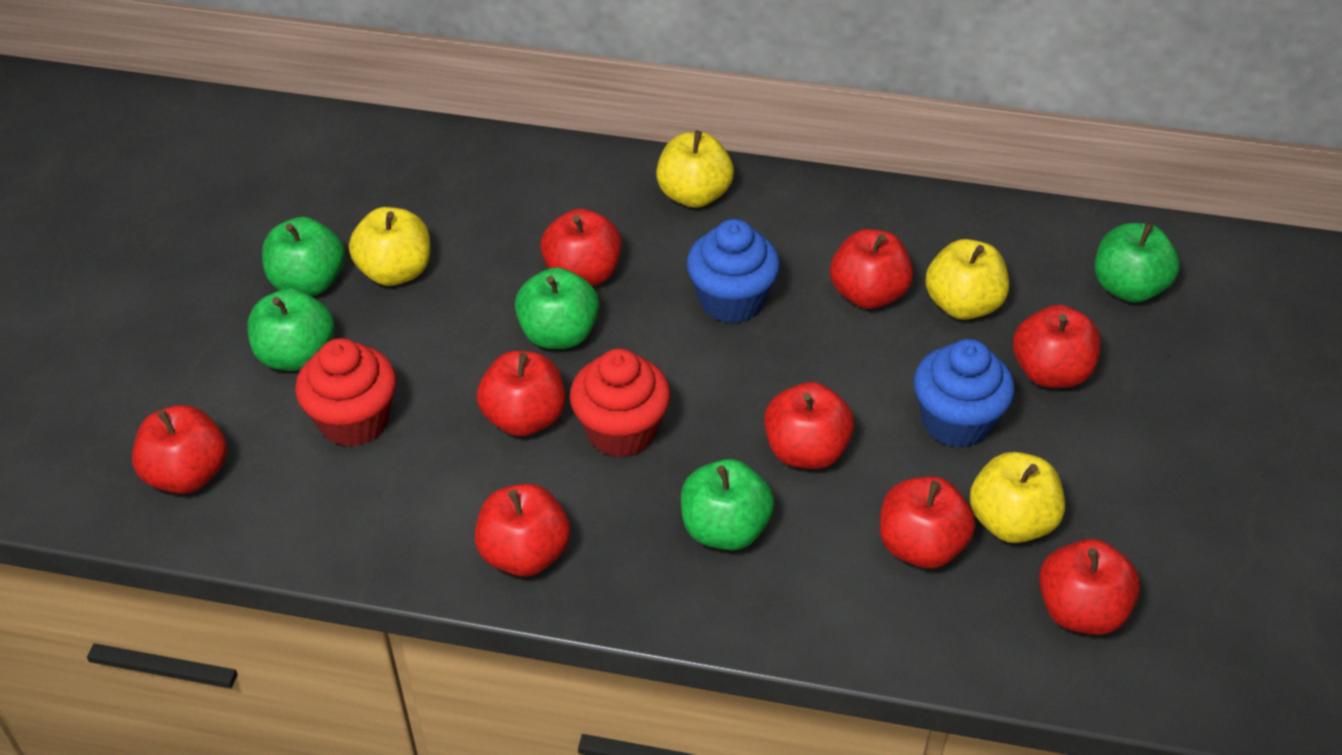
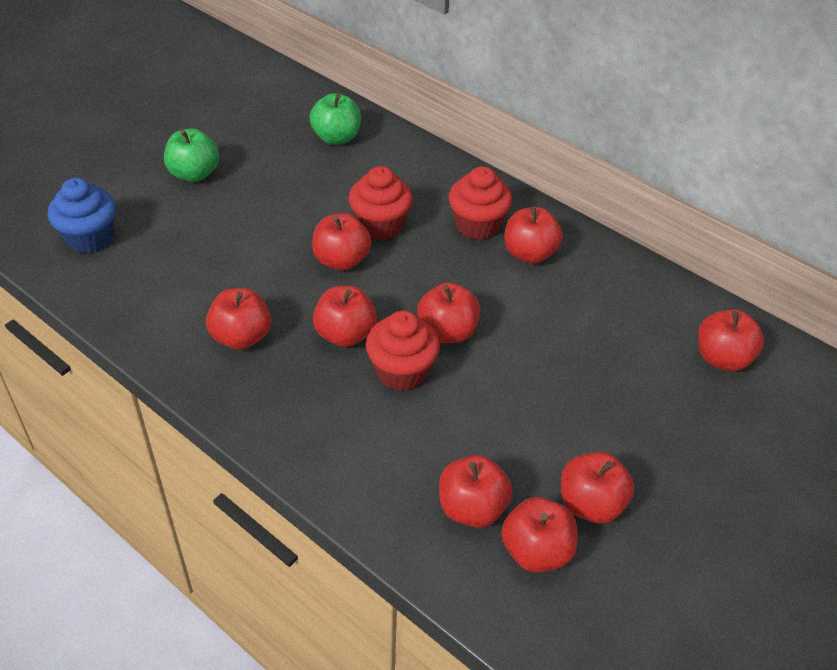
blue cupcake: 2 -> 1
green apple: 5 -> 2
red cupcake: 2 -> 3
yellow apple: 4 -> 0

